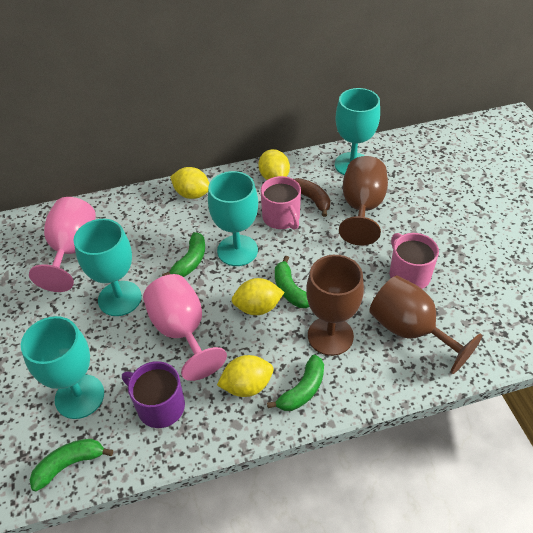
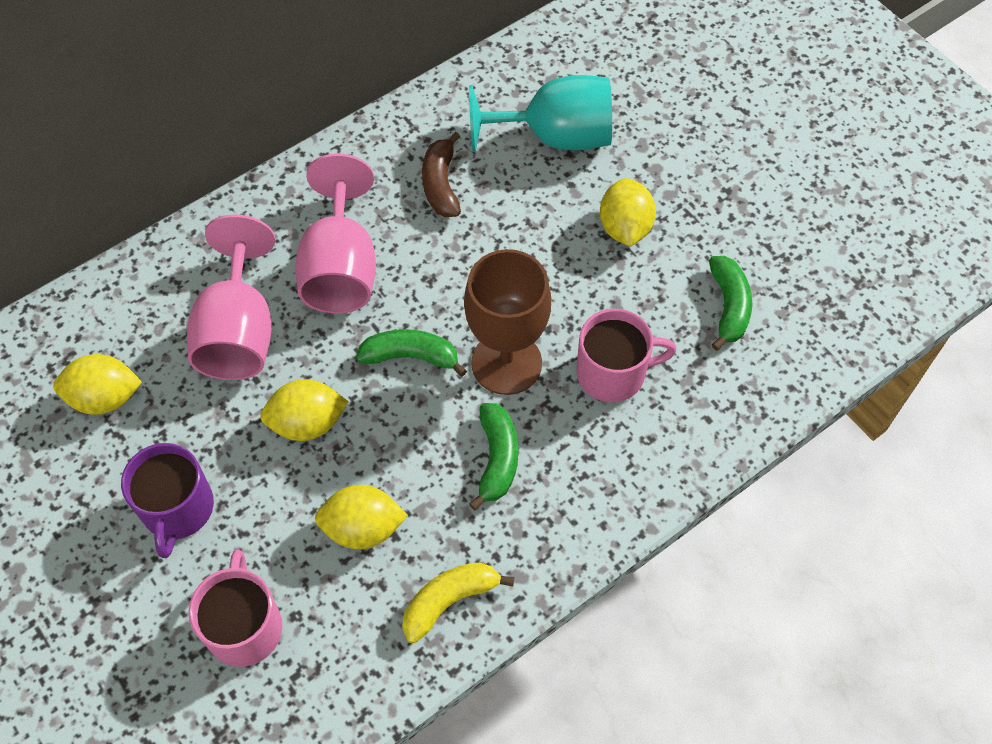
brown goblet: 3 -> 1
green banana: 4 -> 3
turquoise goblet: 4 -> 1
yellow banana: 0 -> 1

